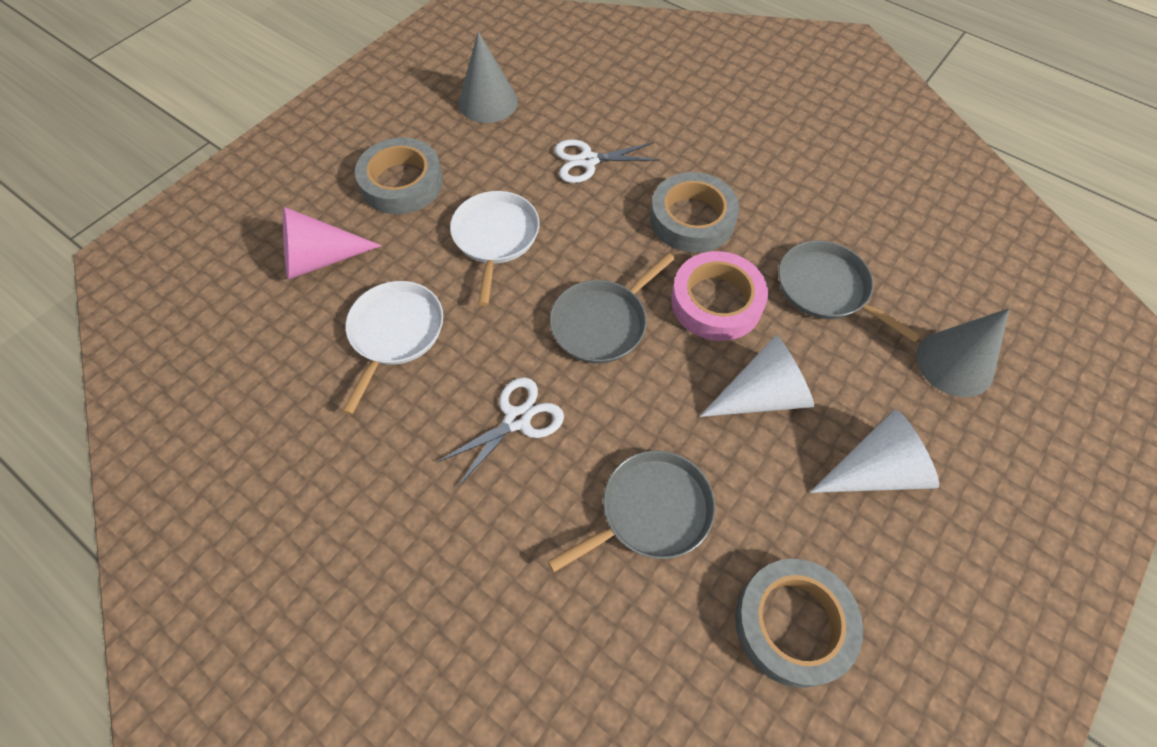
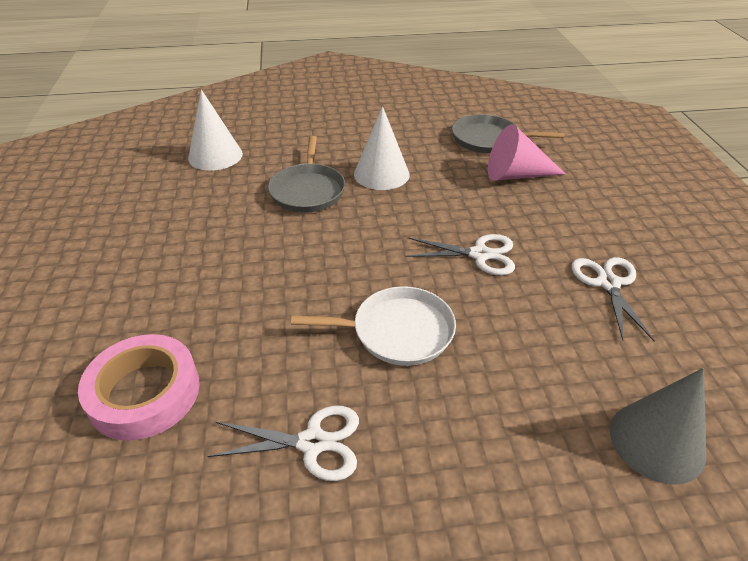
grey cone: 2 -> 1
grey pan: 3 -> 2
grey tape: 3 -> 0
white pan: 2 -> 1
white scissors: 2 -> 3

